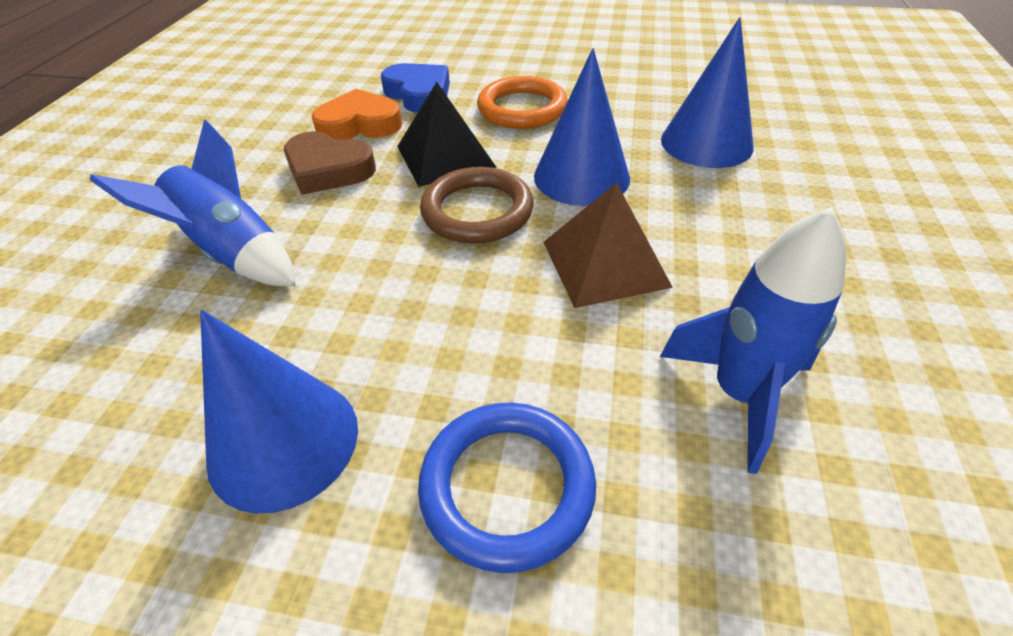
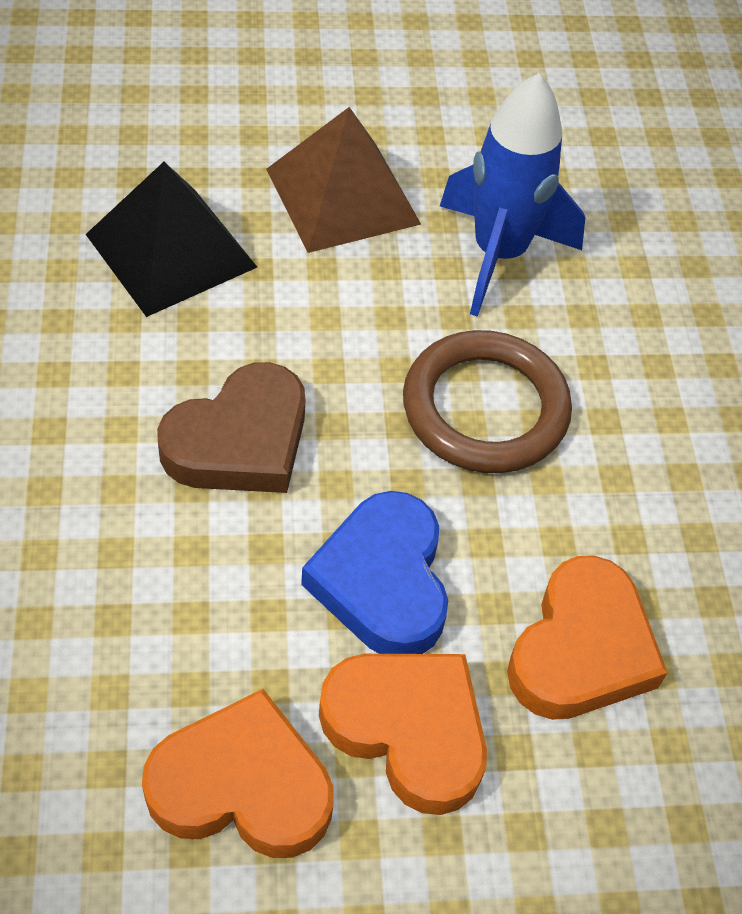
blue cone: 3 -> 0
blue ring: 1 -> 0
blue rocket: 2 -> 1
orange heart: 1 -> 3
orange ring: 1 -> 0

